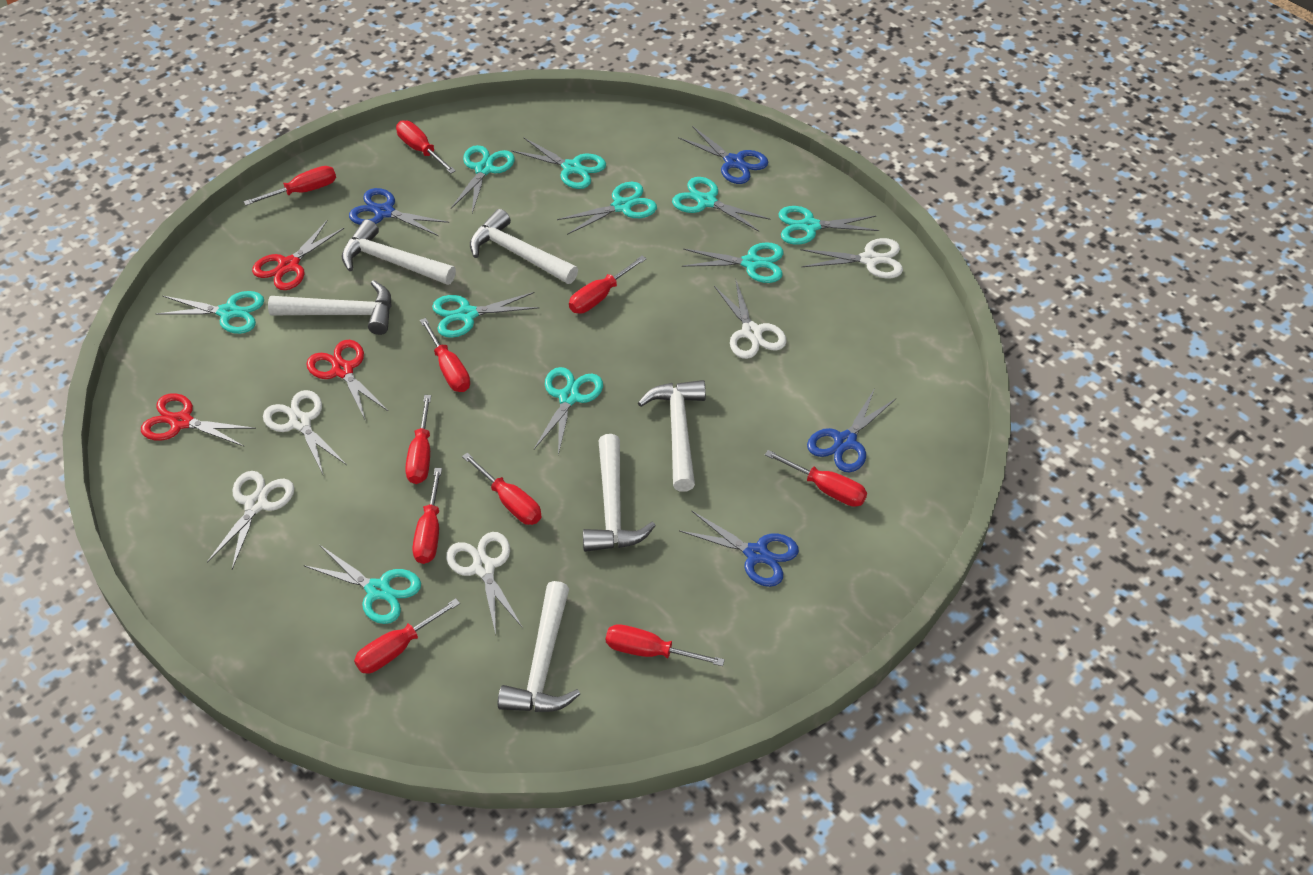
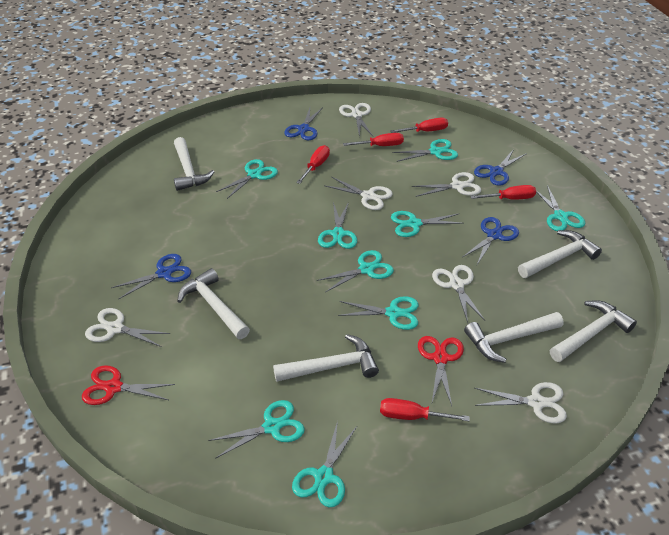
red scissors: 3 -> 2
red screwdriver: 10 -> 5
turquoise scissors: 10 -> 9
white scissors: 5 -> 6

